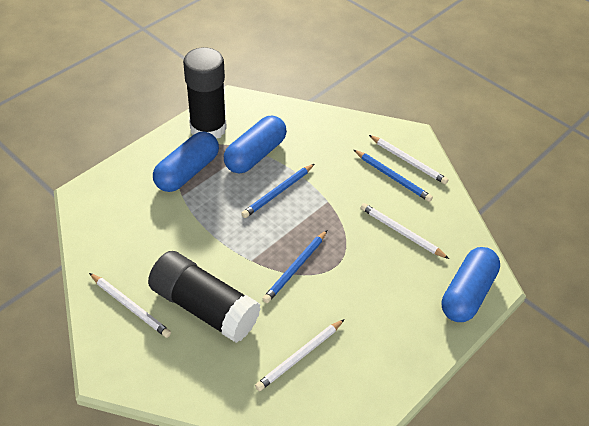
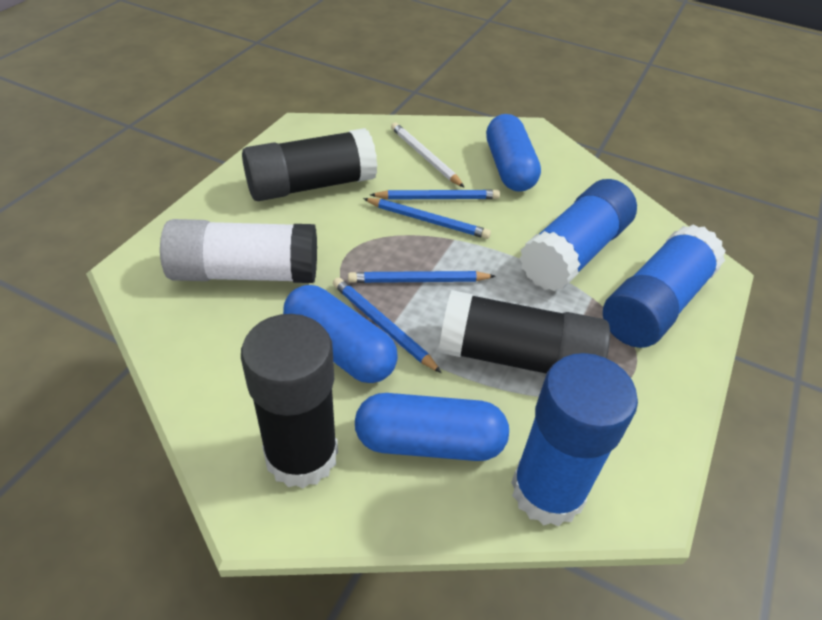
black glue stick: 2 -> 3
blue glue stick: 0 -> 3
blue pencil: 3 -> 4
white glue stick: 0 -> 1
white pencil: 4 -> 1

